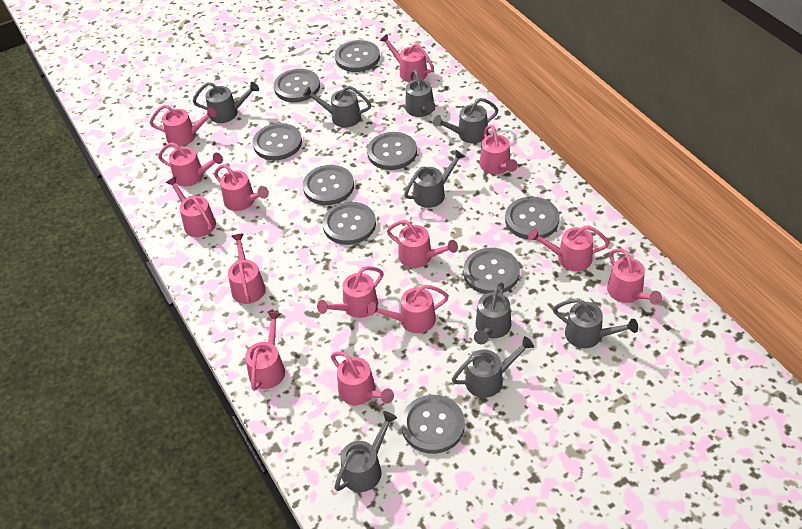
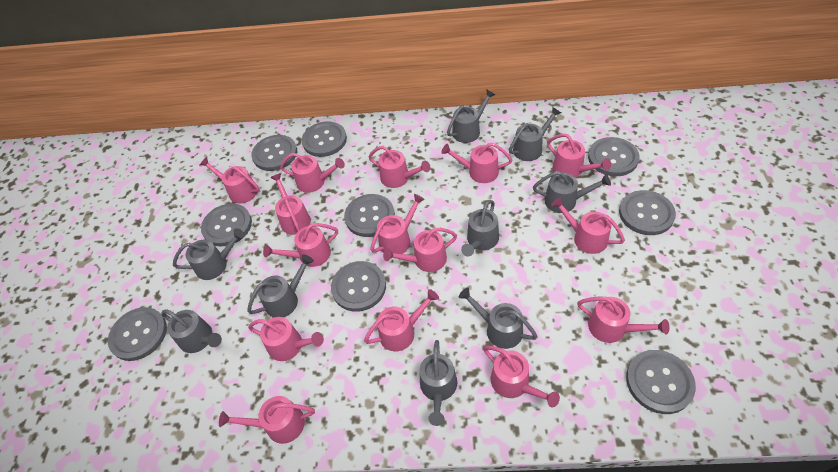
pink watering can: 14 -> 15

